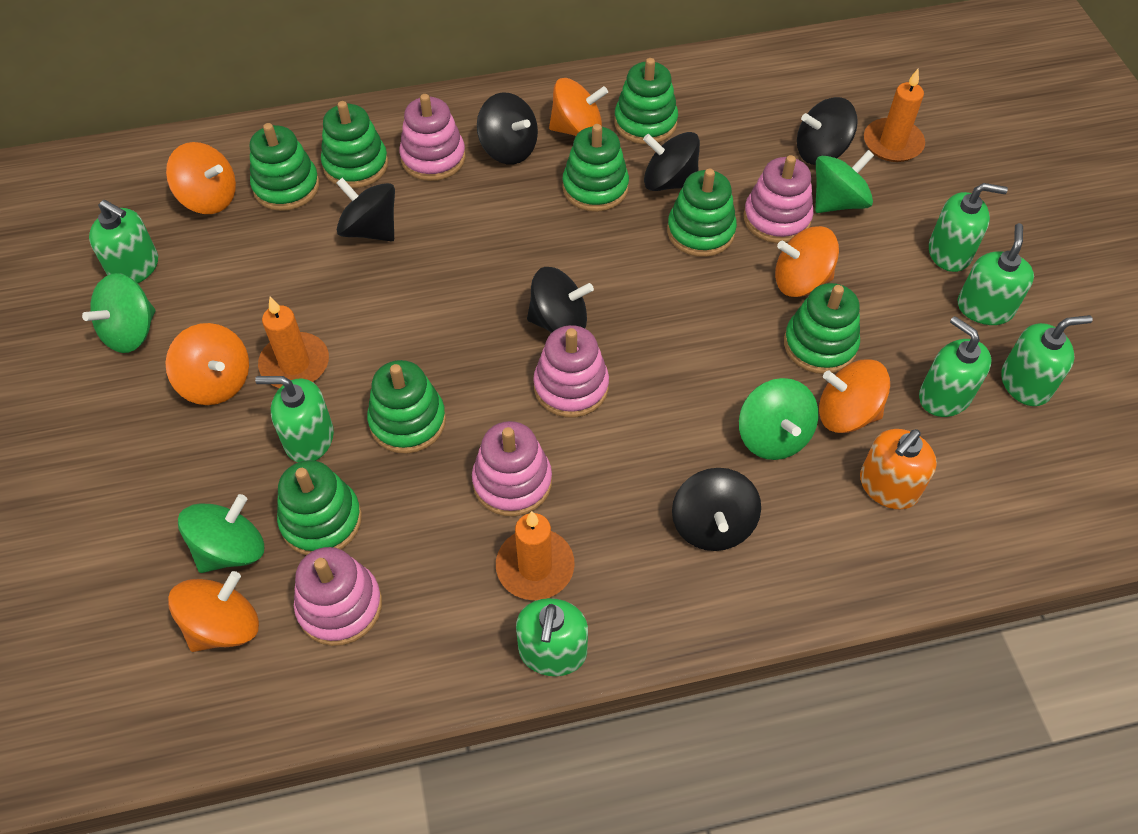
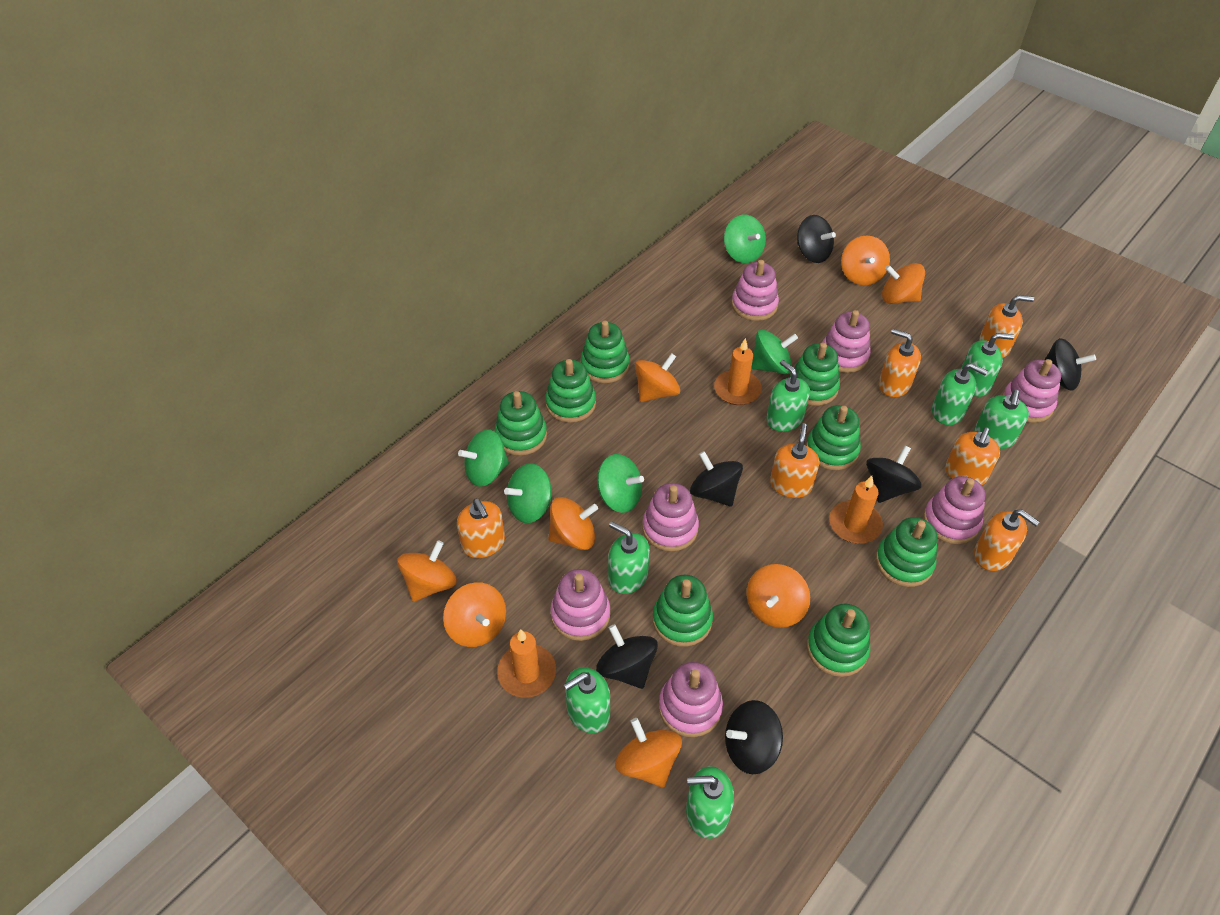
green spinning top: 4 -> 5
orange soap dispenser: 1 -> 6
orange spinning top: 6 -> 8
pink stacking toy: 5 -> 7

